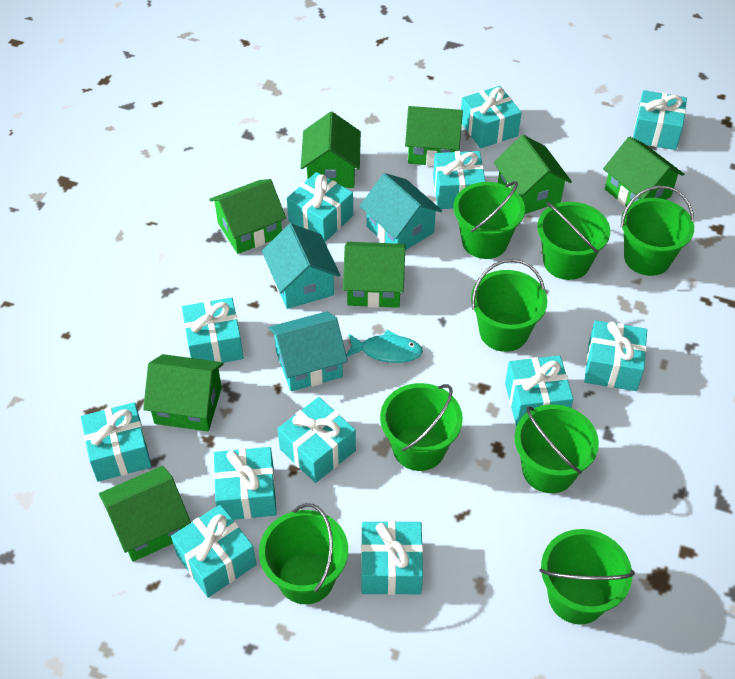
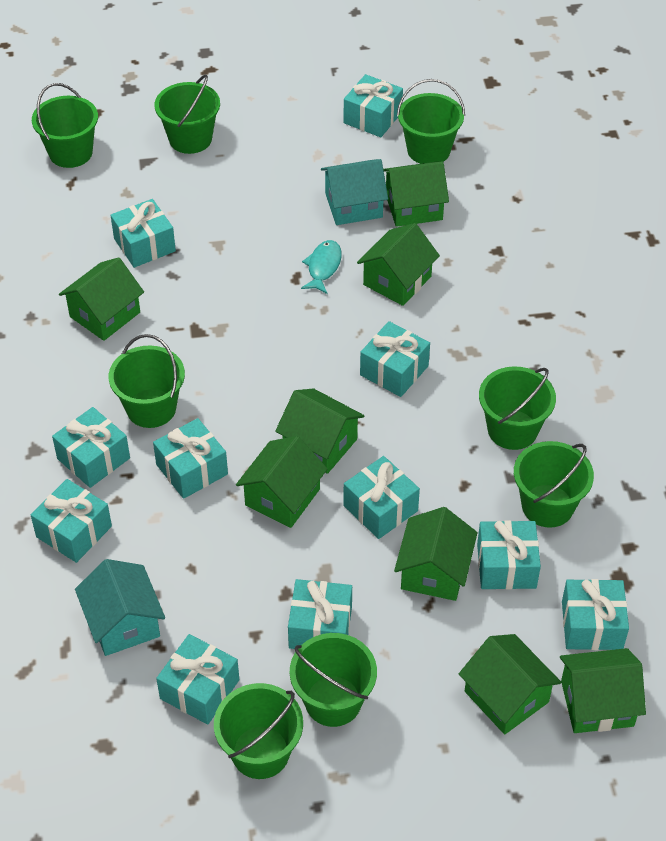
turquoise gift: 12 -> 11
turquoise house: 3 -> 2

